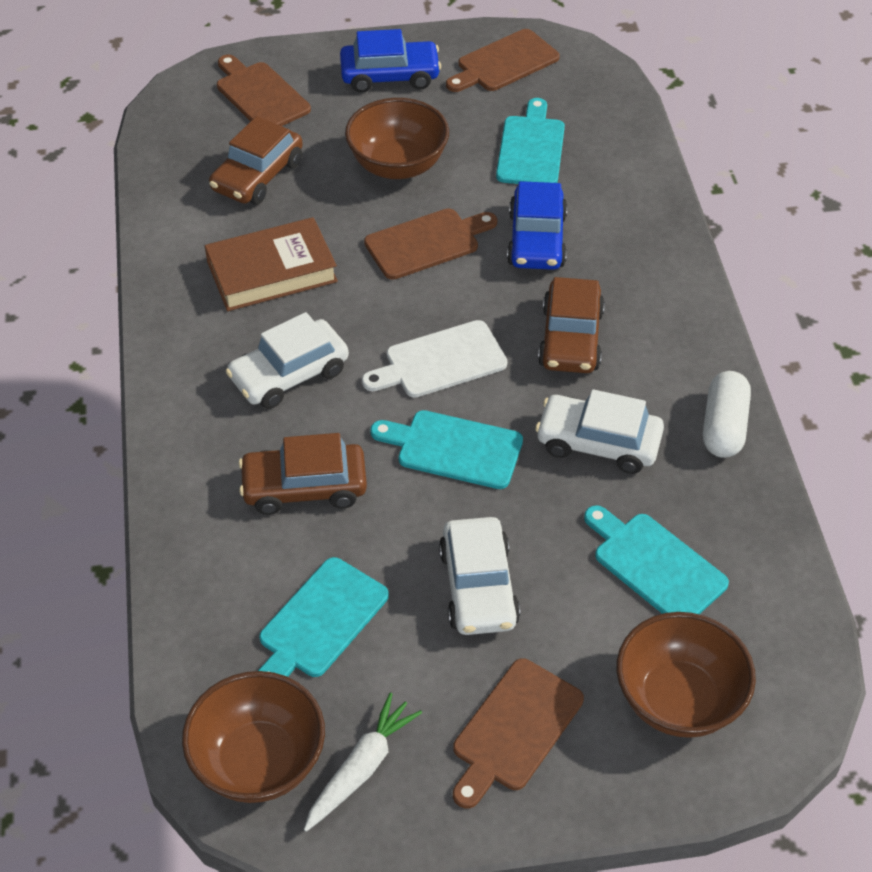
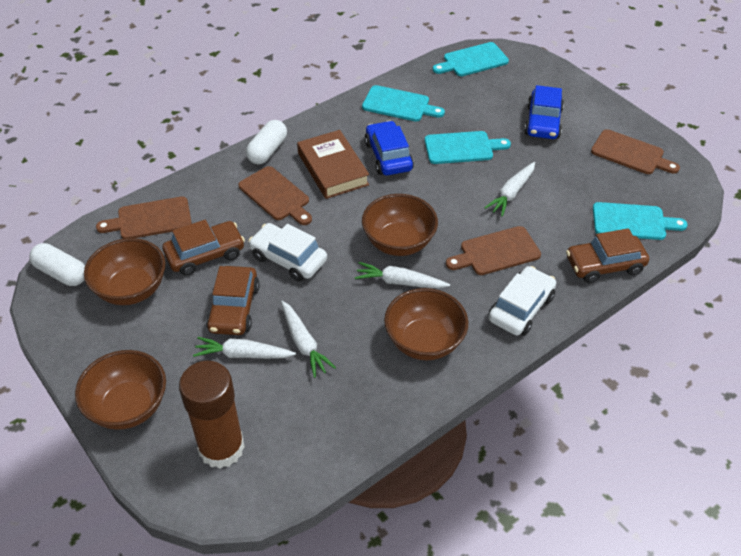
brown bowl: 3 -> 4
brown glue stick: 0 -> 1
white capsule: 1 -> 2
white car: 3 -> 2
white carrot: 1 -> 4
white cutting board: 1 -> 0

